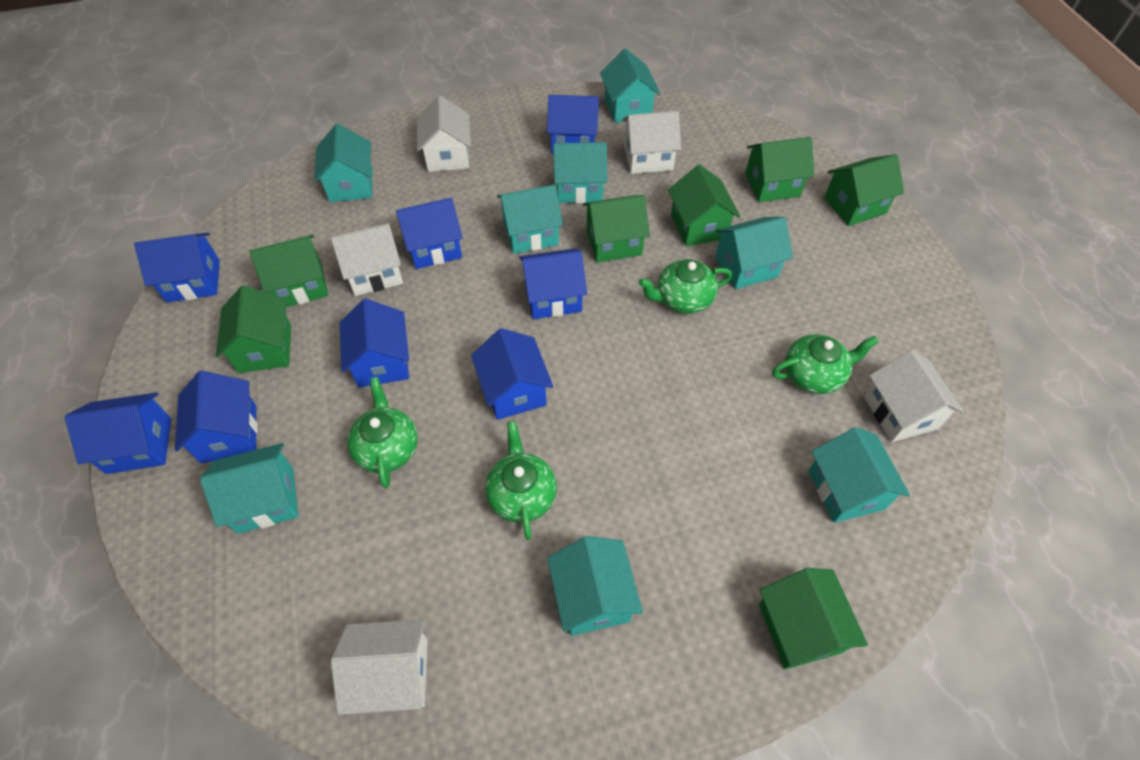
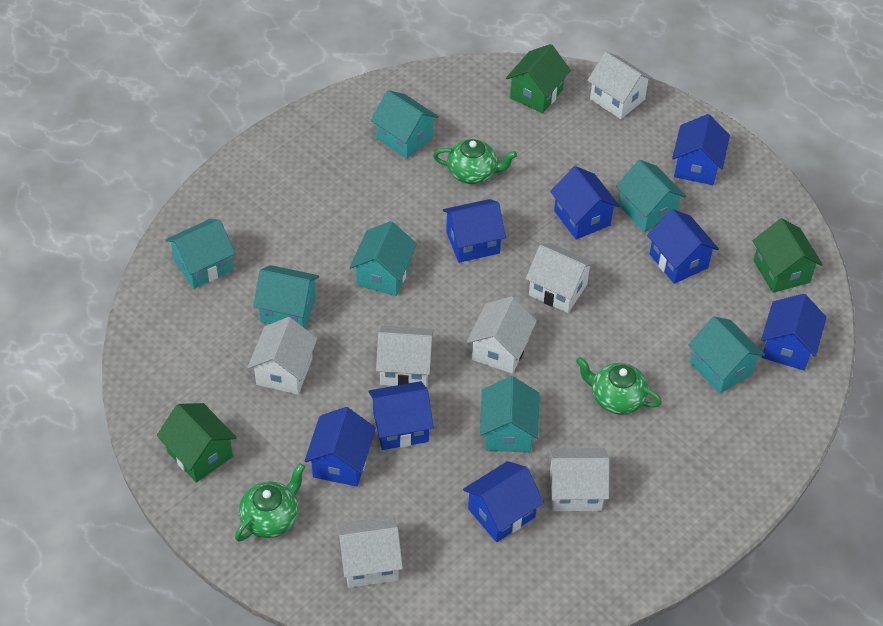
green house: 7 -> 3
green teapot: 4 -> 3
turquoise house: 8 -> 7
white house: 5 -> 7

